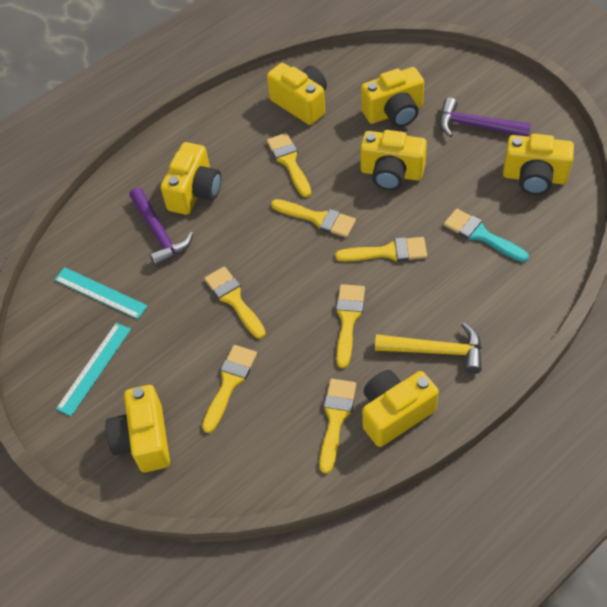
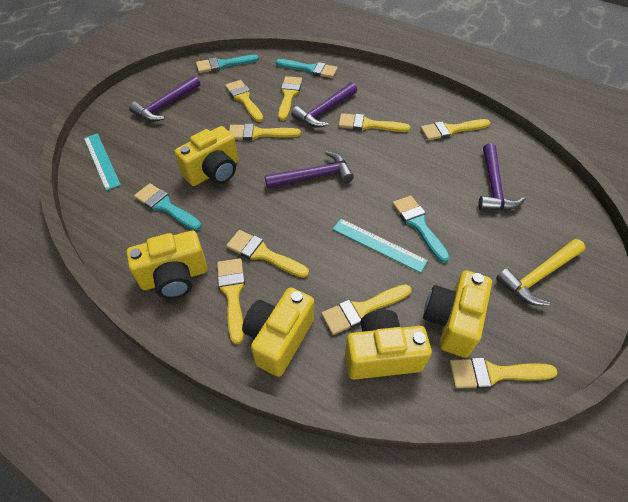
purple hammer: 2 -> 4
turquoise brush: 1 -> 4
yellow brush: 7 -> 9
yellow camera: 7 -> 5

